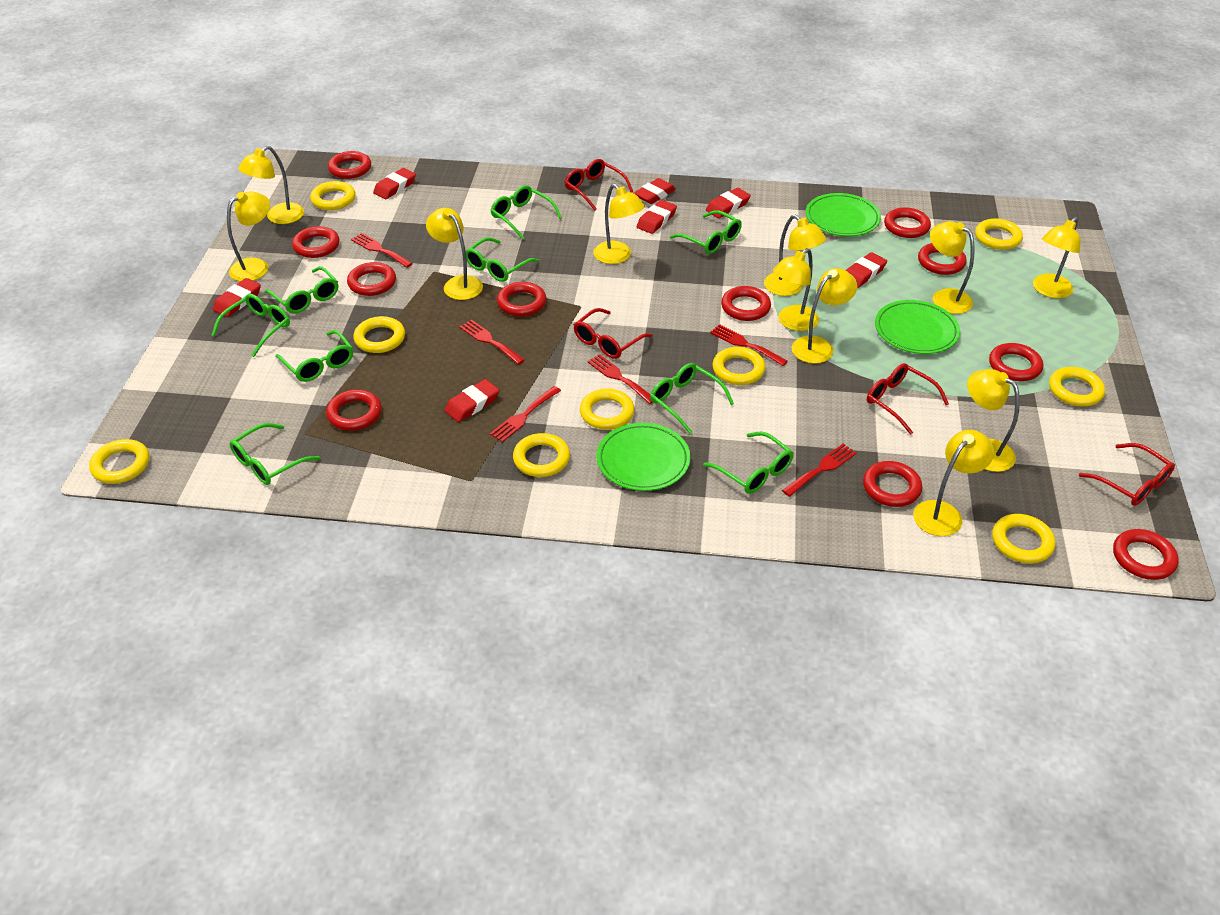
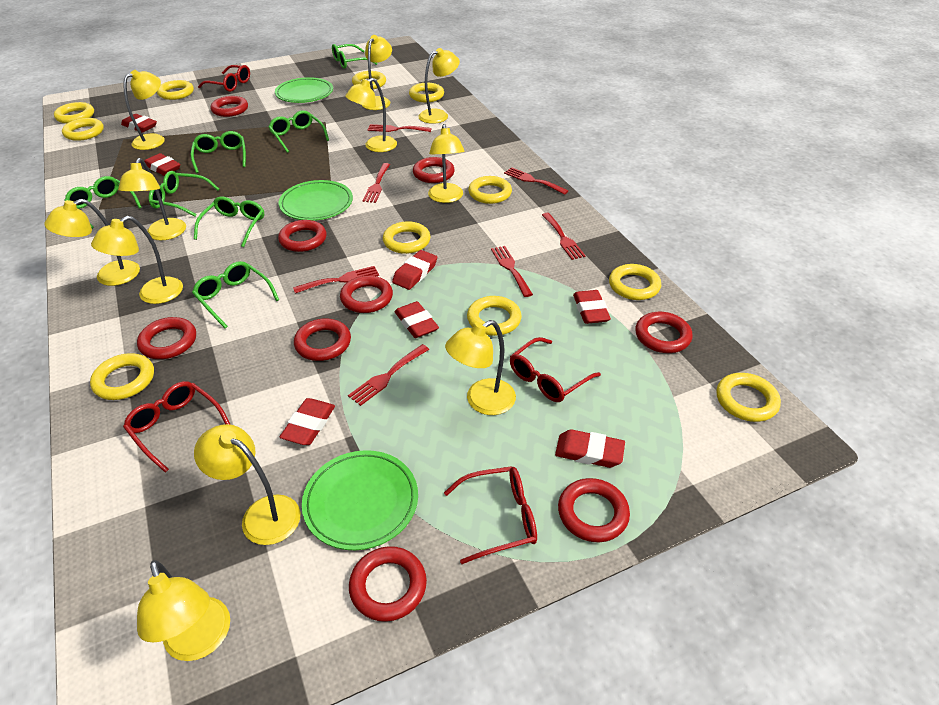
green glasses: 9 -> 7
red fork: 6 -> 7
red ring: 11 -> 9
yellow ring: 9 -> 11

